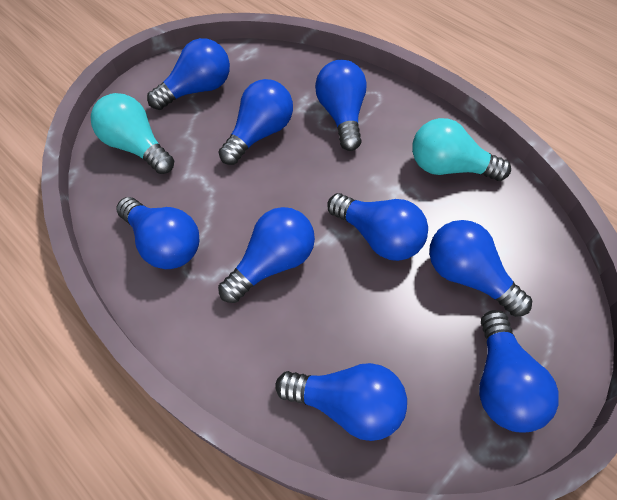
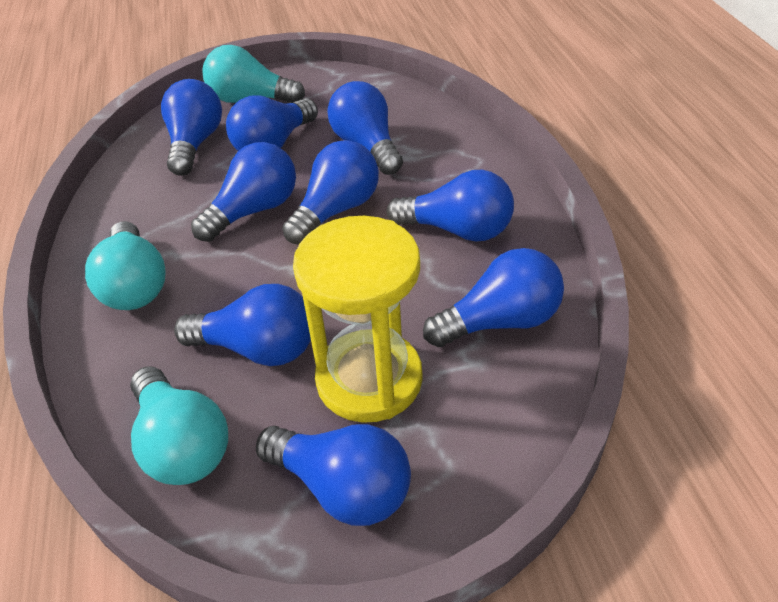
turquoise light bulb: 2 -> 3
yellow hourglass: 0 -> 1

